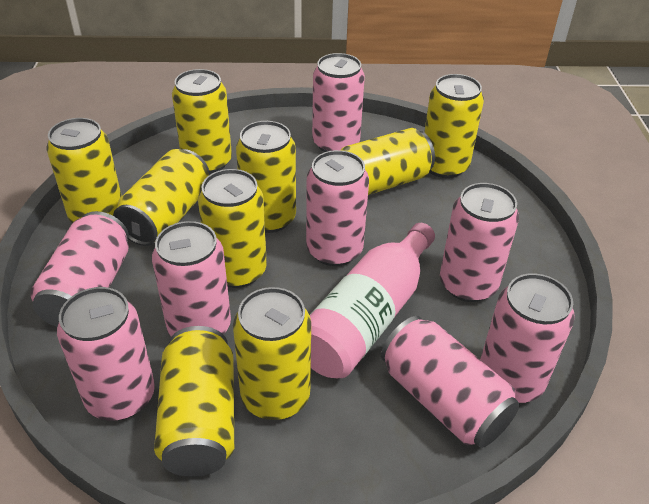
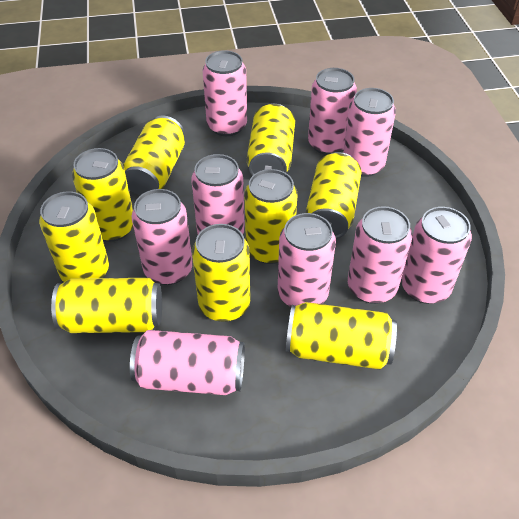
pink bottle: 1 -> 0
pink can: 8 -> 9

